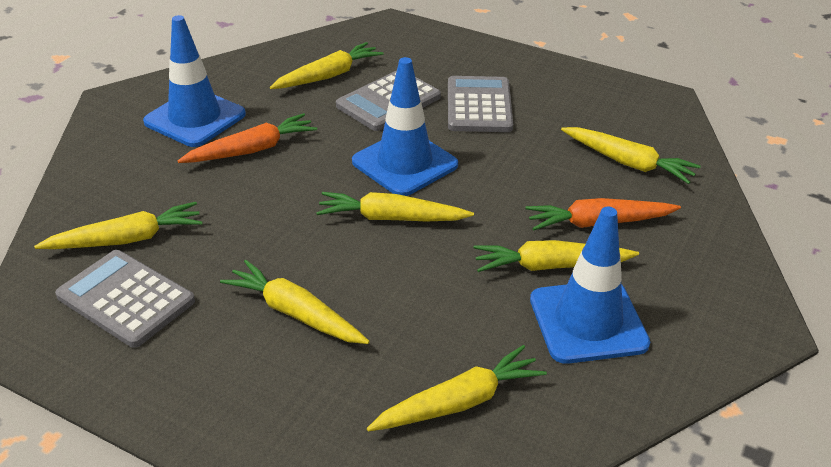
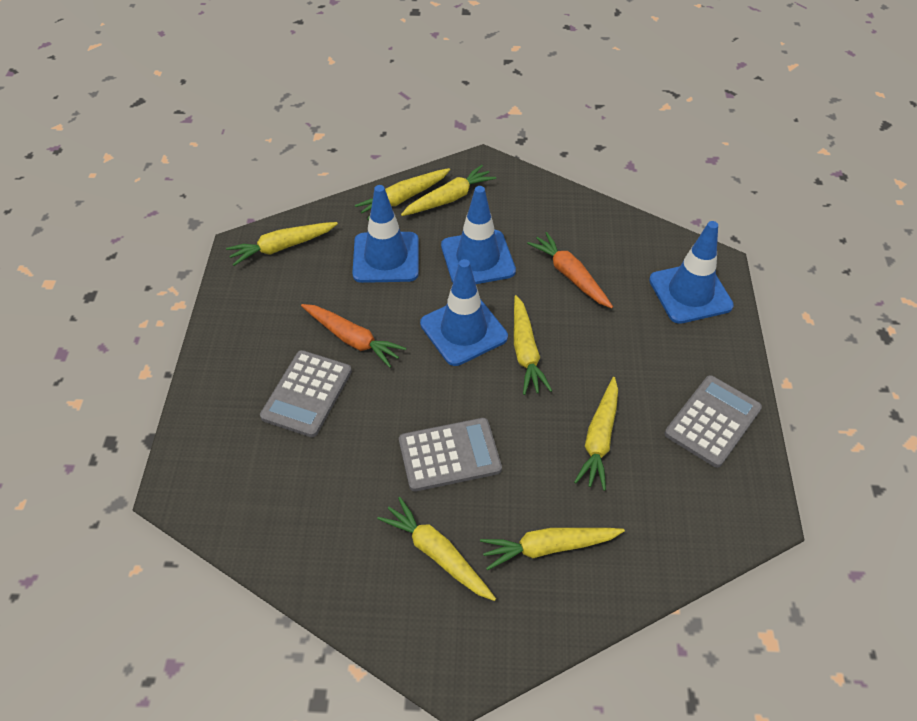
blue traffic cone: 3 -> 4

